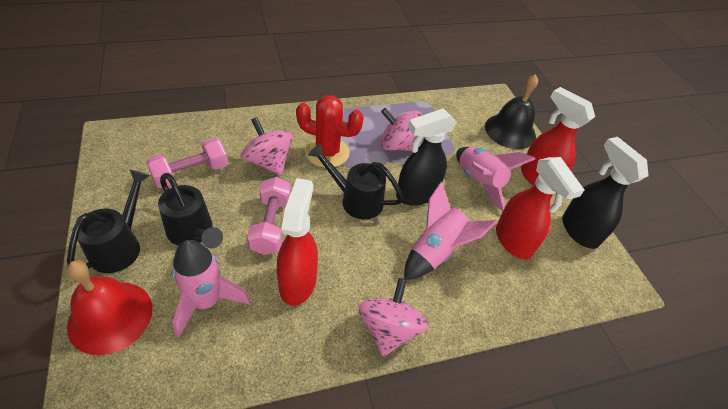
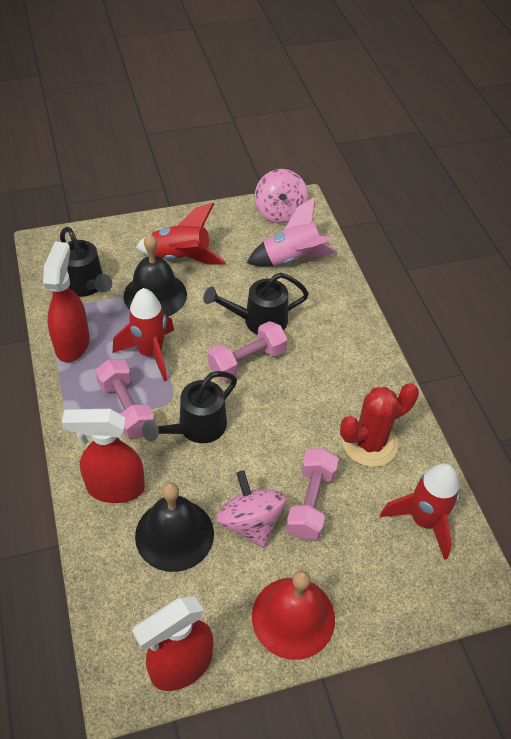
black bell: 1 -> 2
black spray bottle: 2 -> 0
pink dumbbell: 2 -> 3
pink rocket: 3 -> 1
pink spinning top: 3 -> 2
red rocket: 0 -> 3

